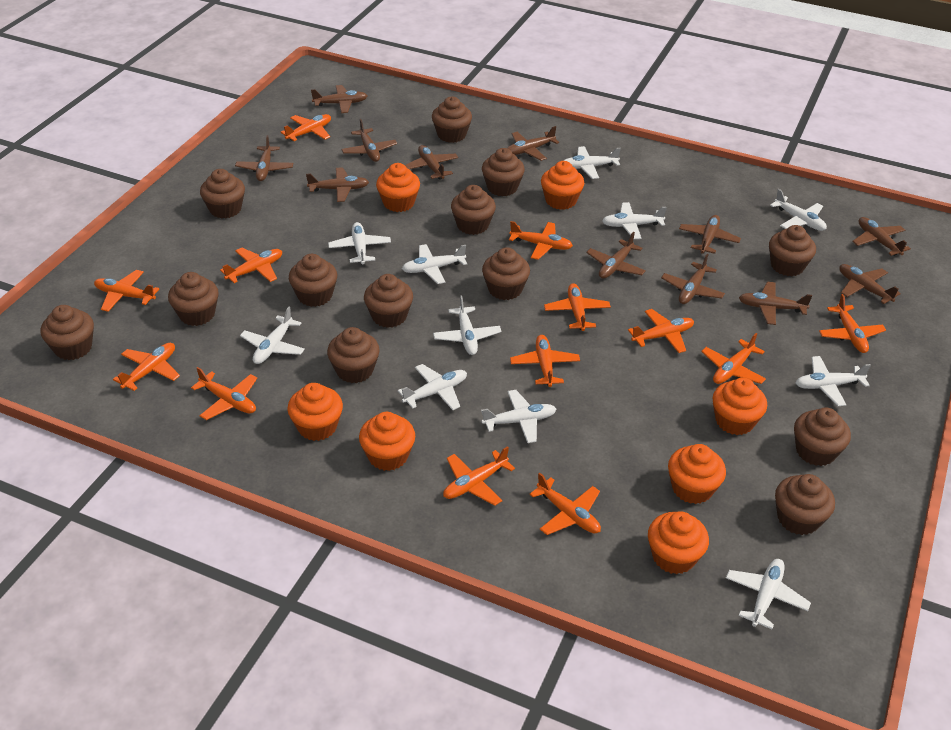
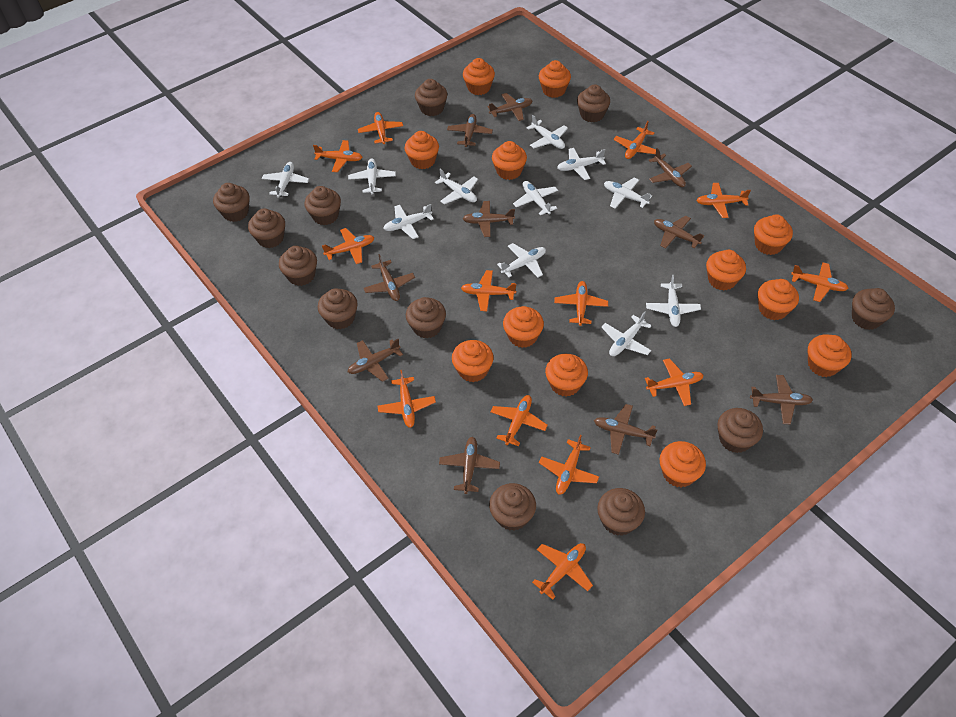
brown cupcake: 13 -> 12
brown plane: 12 -> 10
orange cupcake: 7 -> 12

